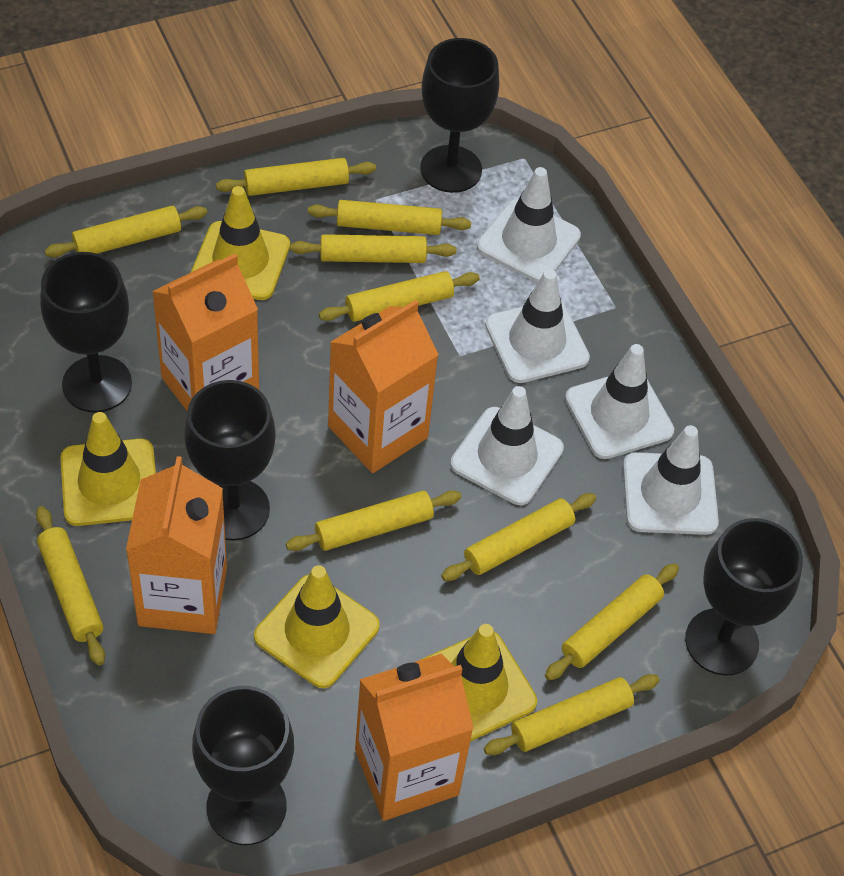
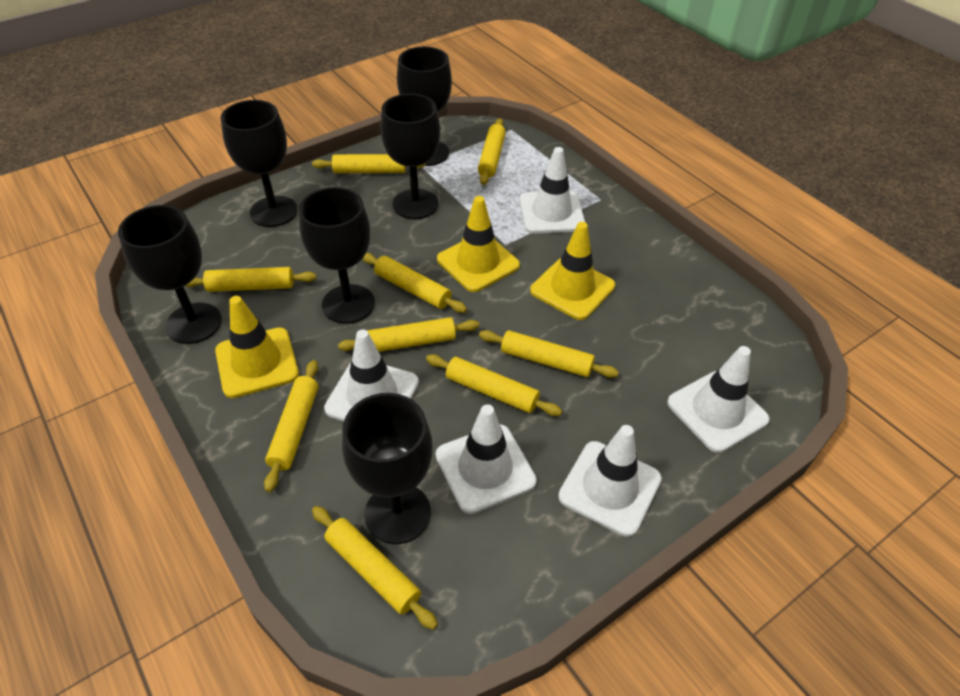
black goblet: 5 -> 6
orange carton: 4 -> 0
yellow rolling pin: 10 -> 9
yellow traffic cone: 4 -> 3

